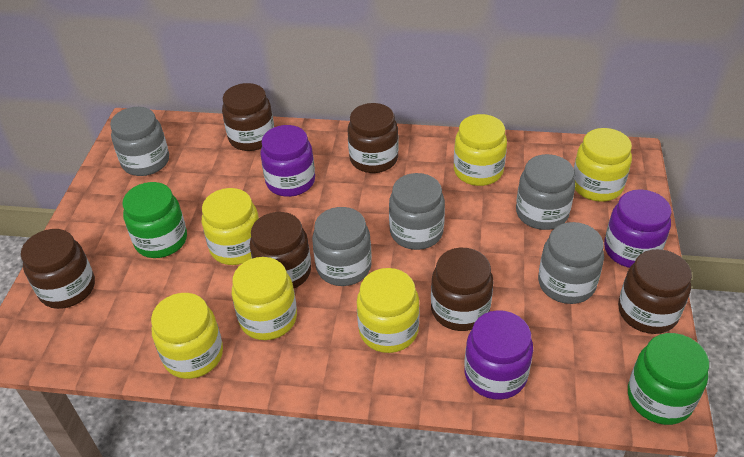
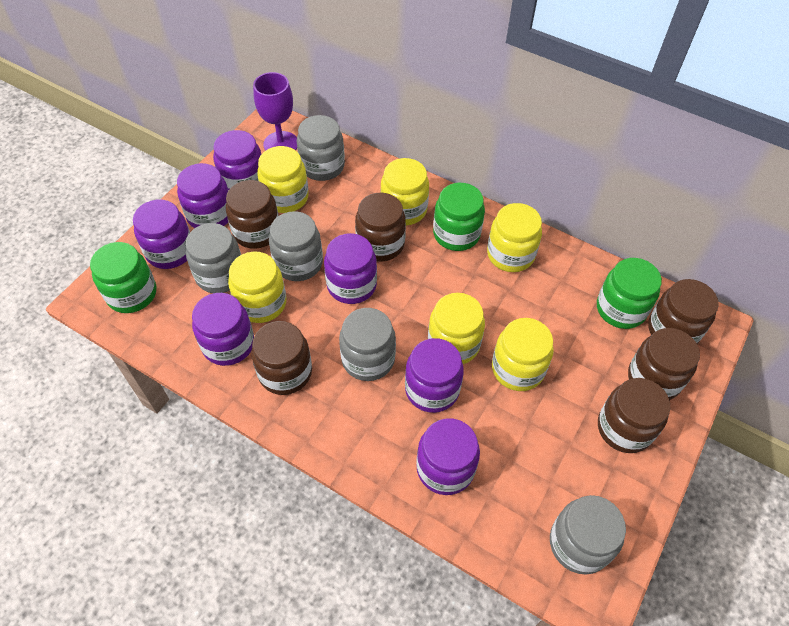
green jar: 2 -> 3
purple goblet: 0 -> 1
purple jar: 3 -> 7

